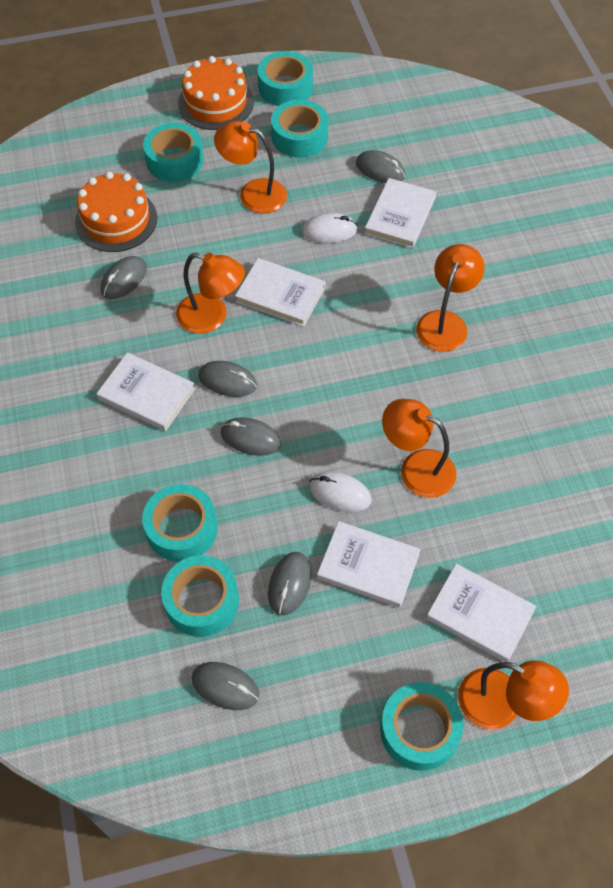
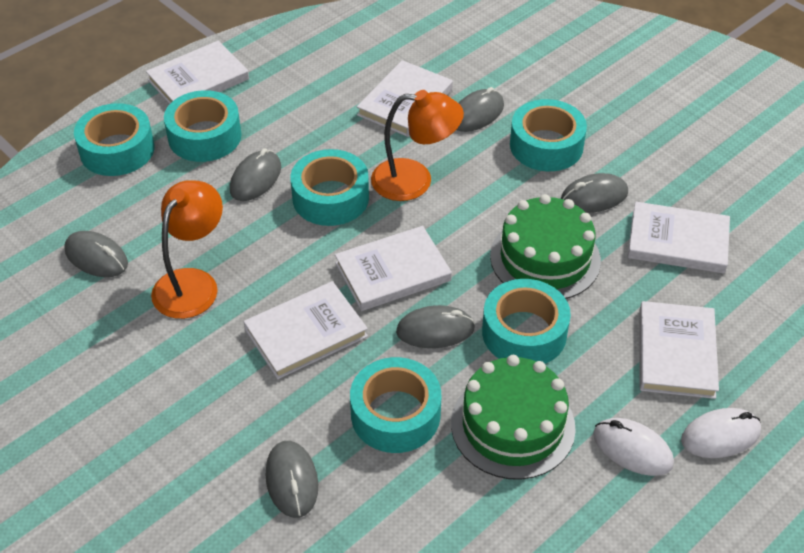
green cake: 0 -> 2
orange cake: 2 -> 0
orange lamp: 5 -> 2
white book: 5 -> 6

